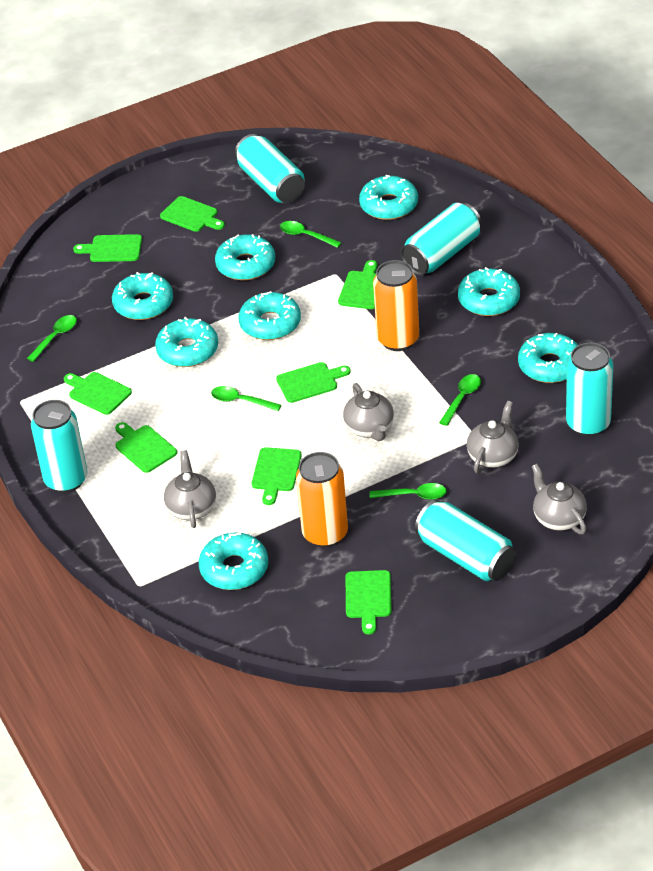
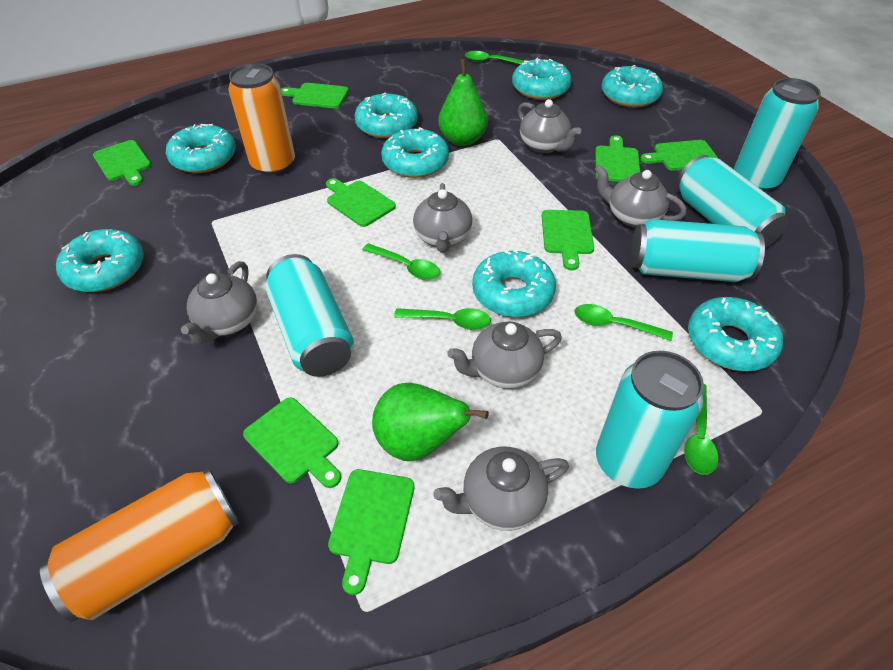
green pear: 0 -> 2
grey teapot: 4 -> 6

